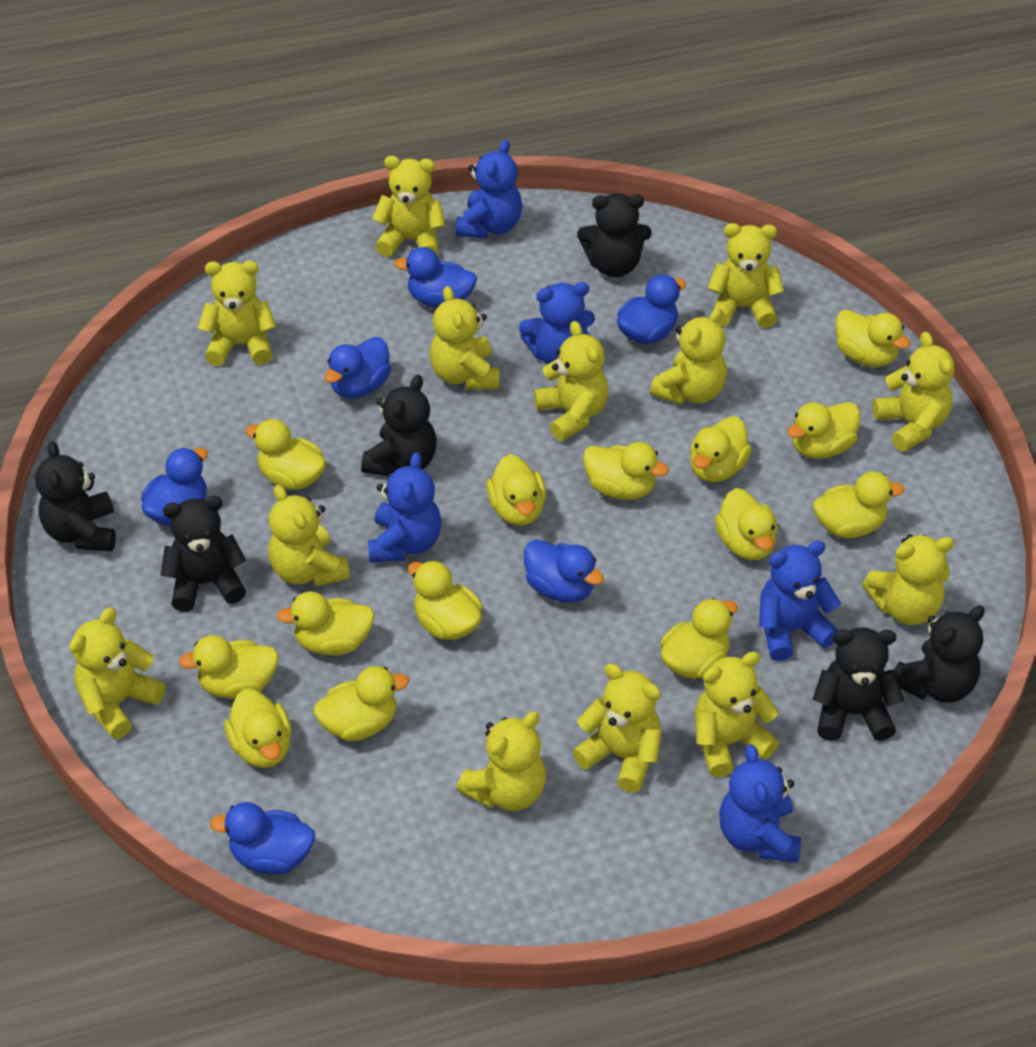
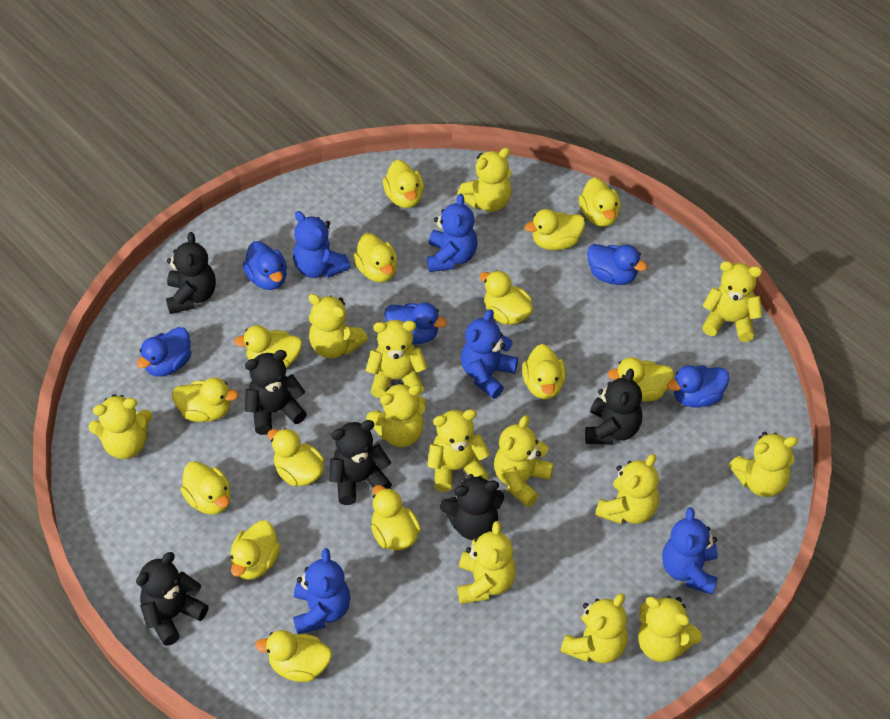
blue duck: 6 -> 5

